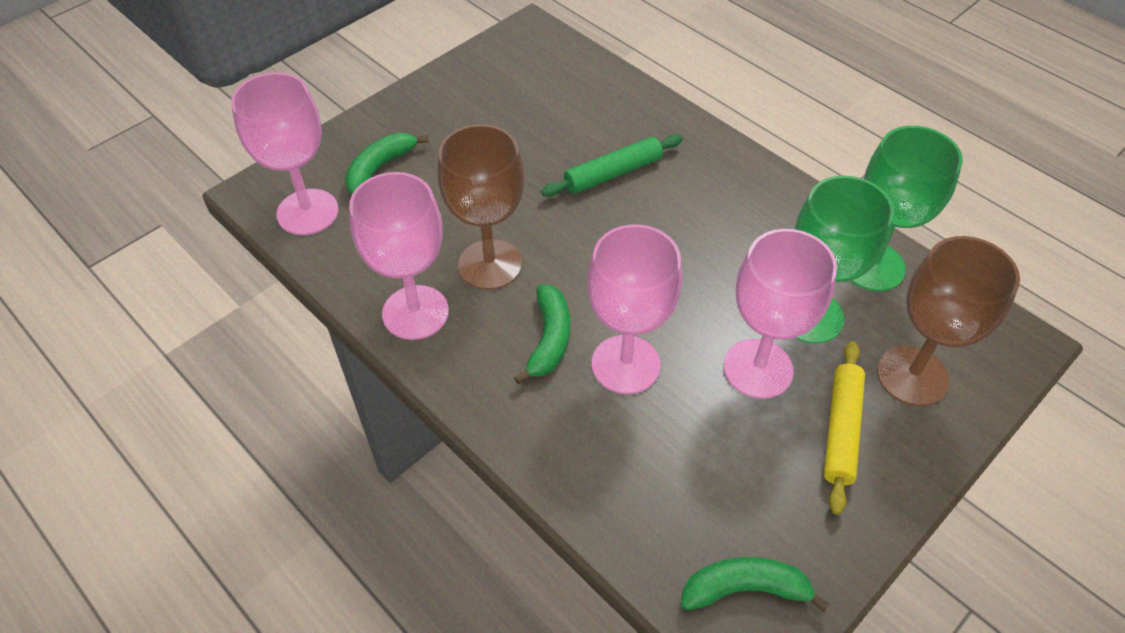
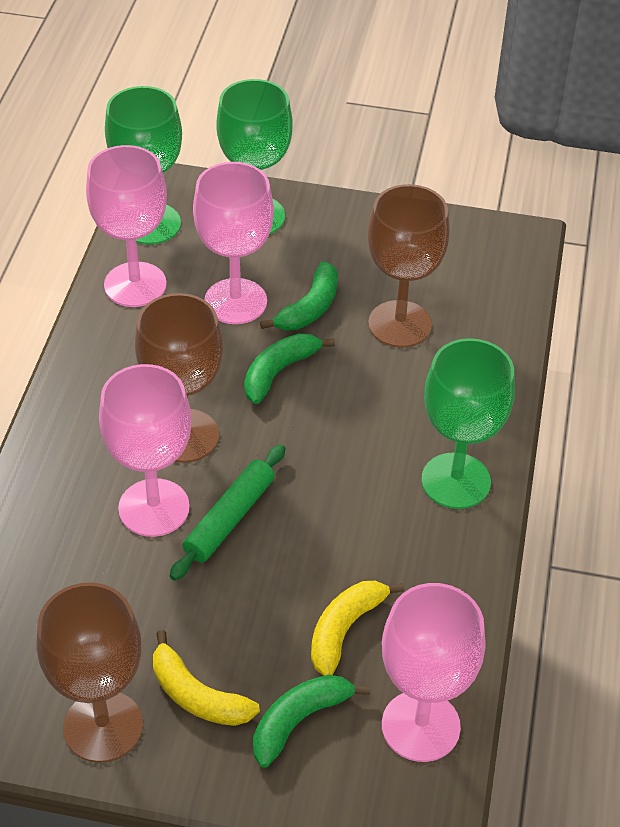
brown goblet: 2 -> 3
green goblet: 2 -> 3
yellow banana: 0 -> 2
yellow rolling pin: 1 -> 0

